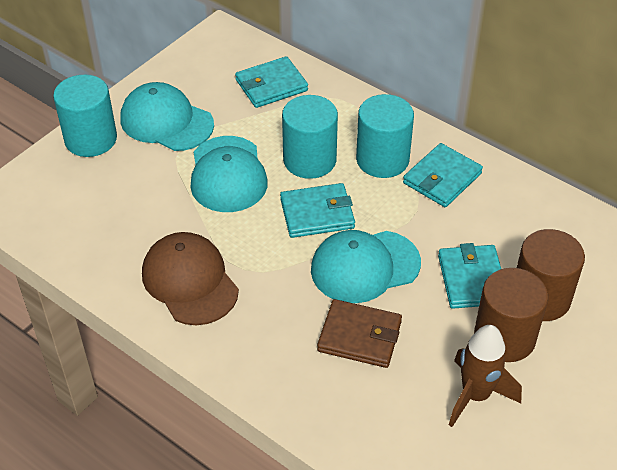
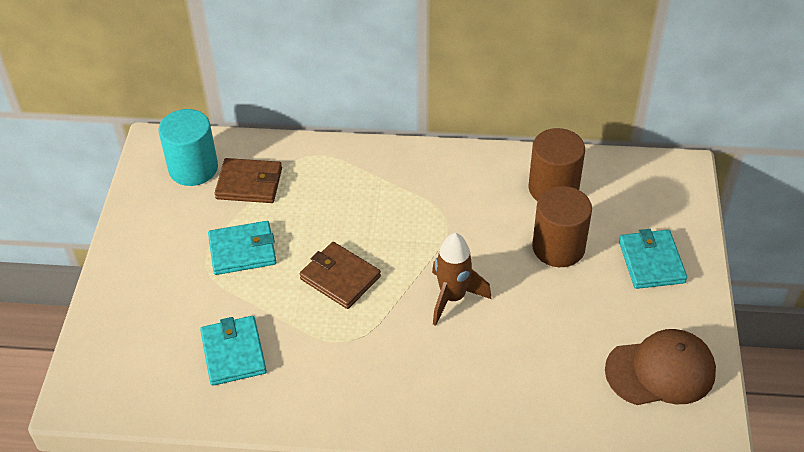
brown wallet: 1 -> 2
turquoise cap: 3 -> 0
turquoise cylinder: 3 -> 1
turquoise wallet: 4 -> 3

